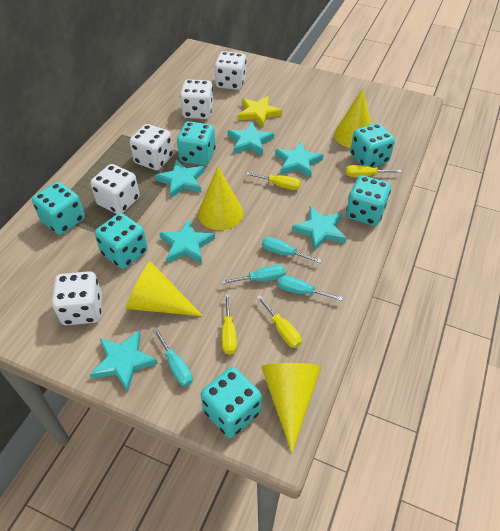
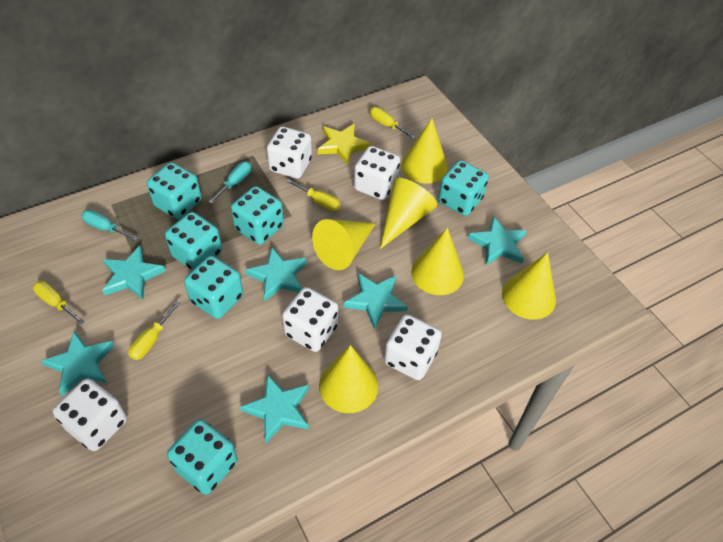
turquoise screwdriver: 4 -> 2
yellow cone: 4 -> 6

